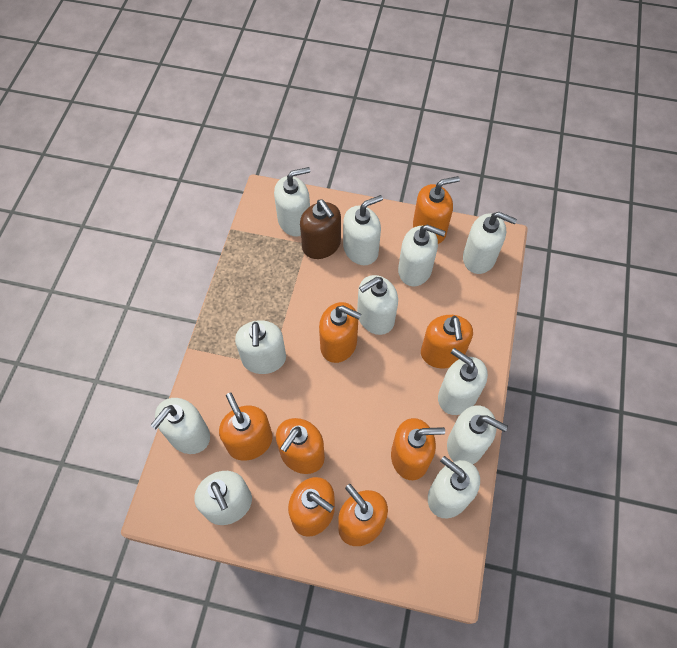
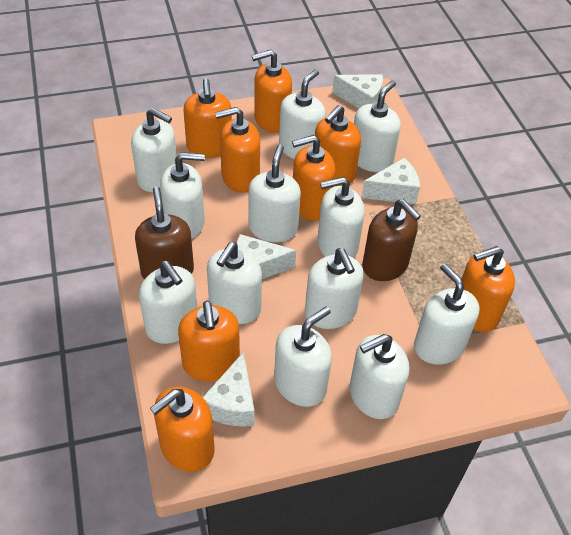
brown soap dispenser: 1 -> 2
white cheese: 0 -> 4
white soap dispenser: 11 -> 12

